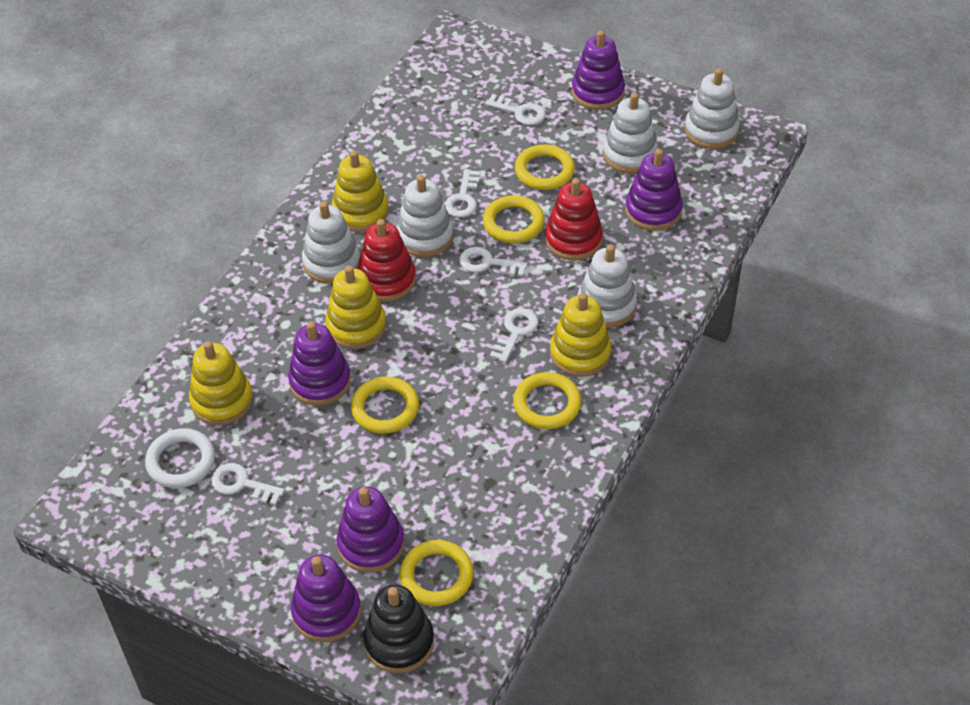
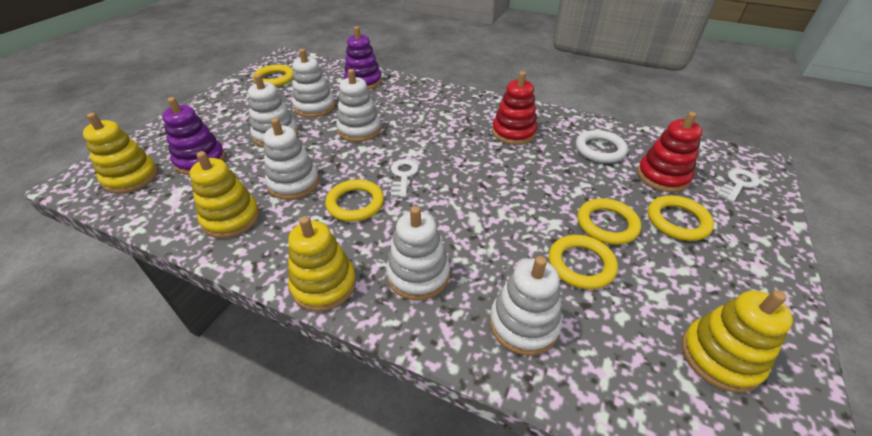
black stacking toy: 1 -> 0
purple stacking toy: 5 -> 2
white key: 5 -> 2
white stacking toy: 5 -> 6

